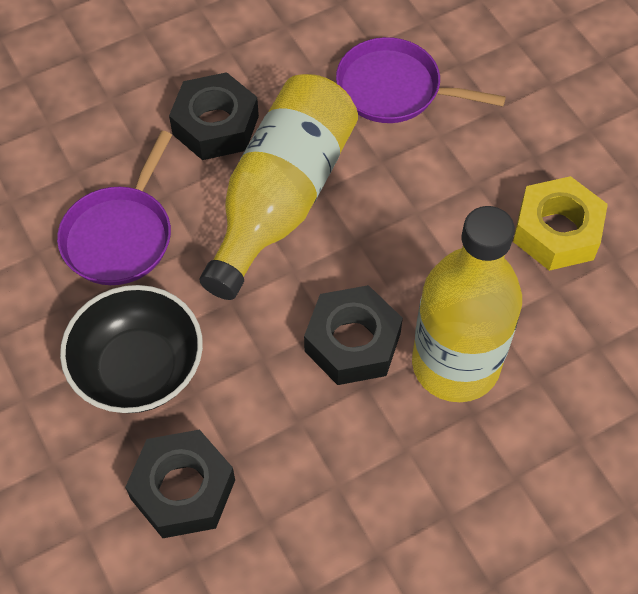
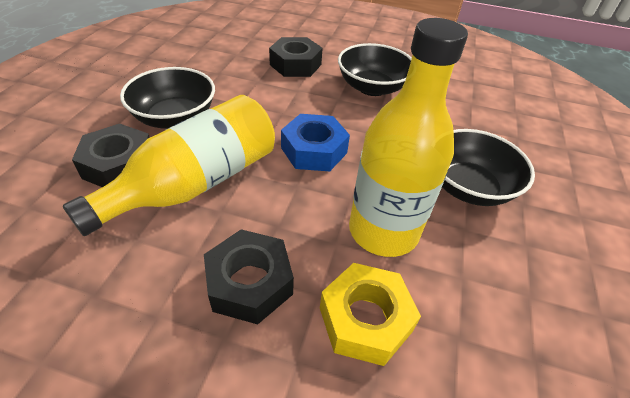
black bowl: 1 -> 3
blue nut: 0 -> 1
purple pan: 2 -> 0

